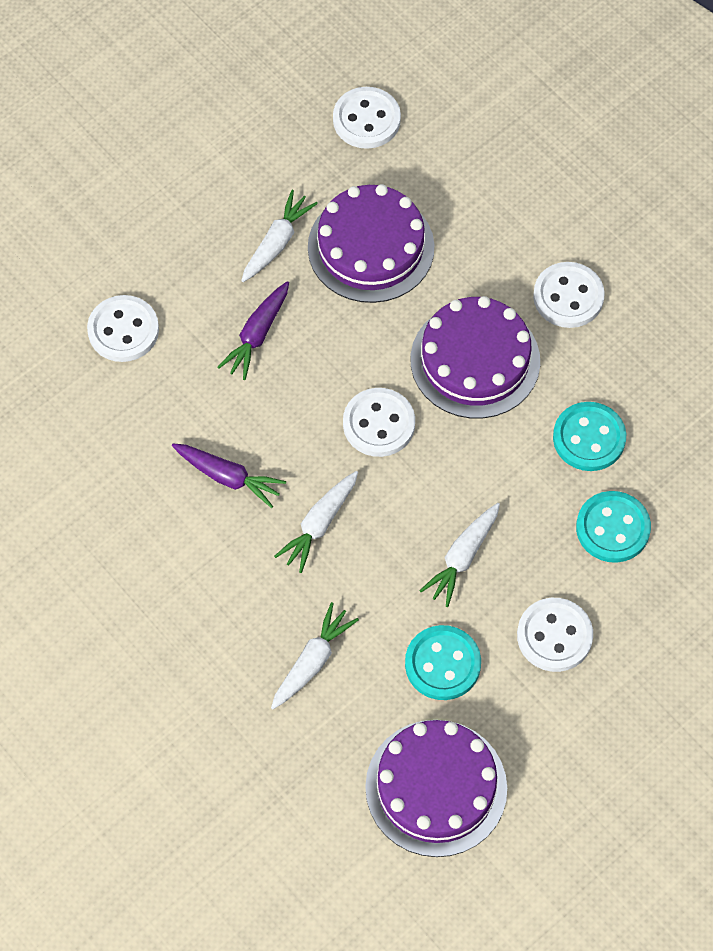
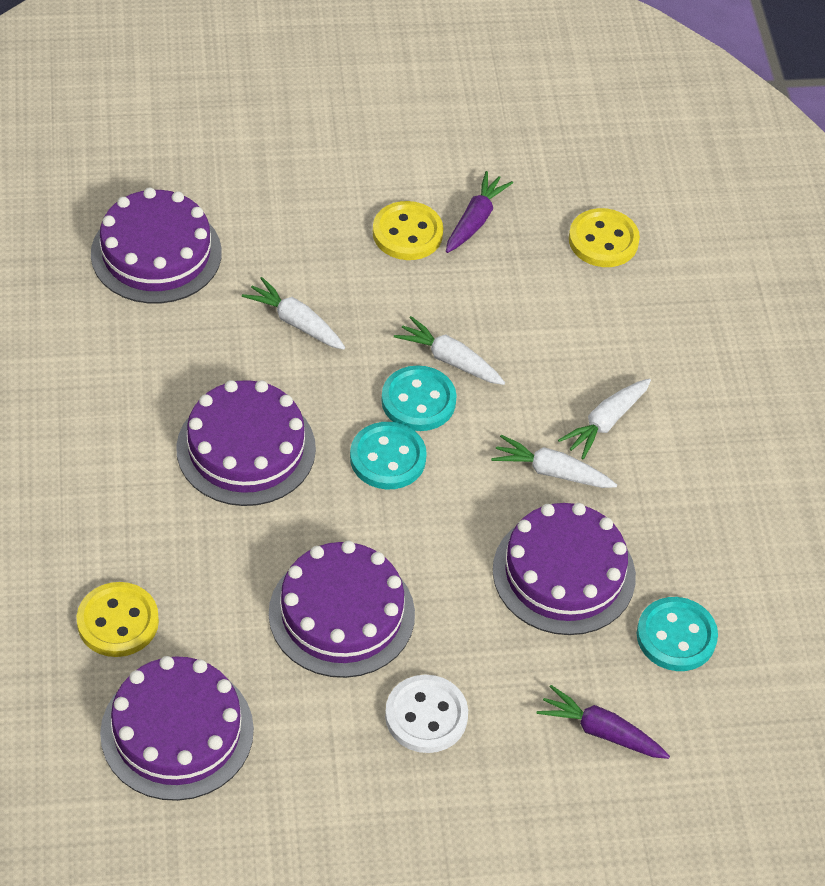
purple cake: 3 -> 5
white button: 5 -> 1
yellow button: 0 -> 3

